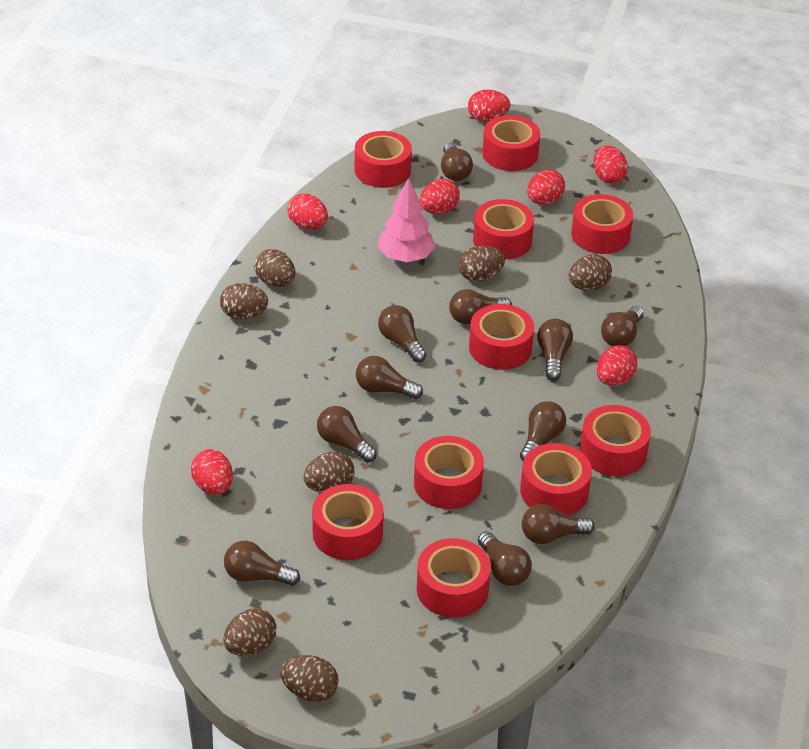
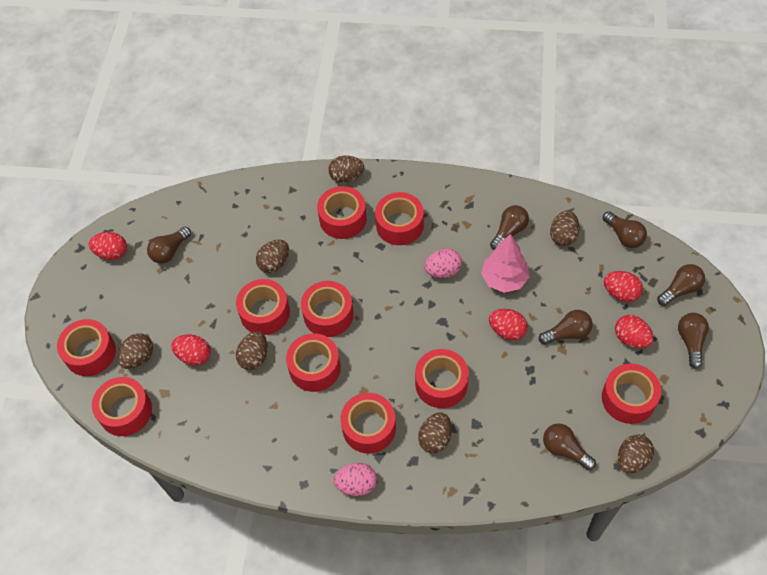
brown light bulb: 11 -> 7
pink egg: 0 -> 2
red egg: 7 -> 5

